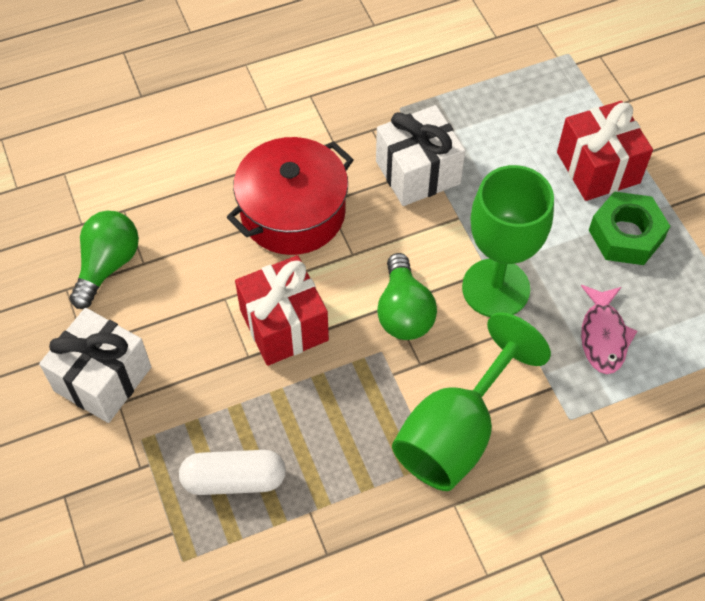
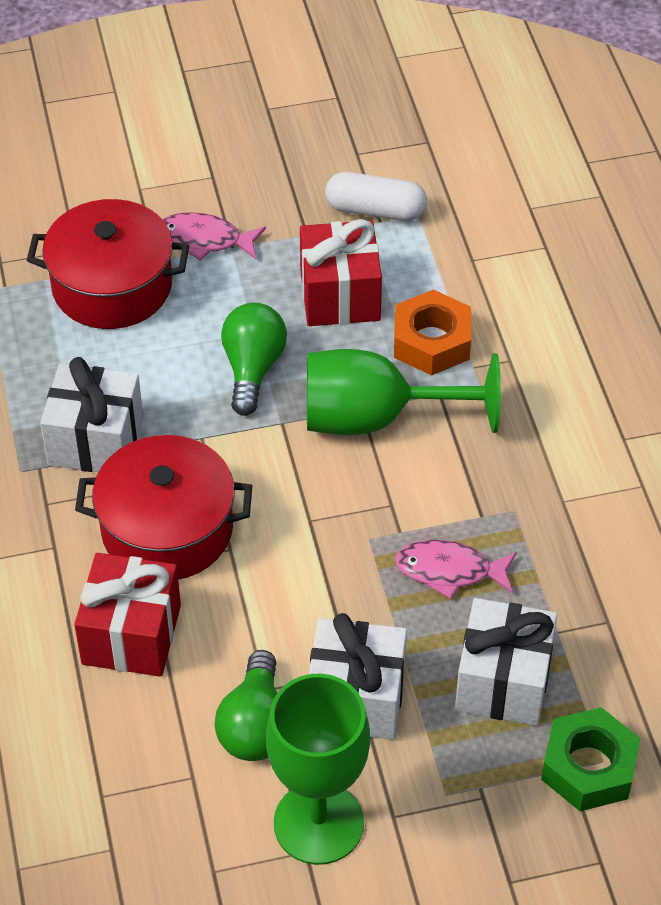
orange nut: 0 -> 1
pink fish: 1 -> 2
red pot: 1 -> 2
white gift: 2 -> 3

